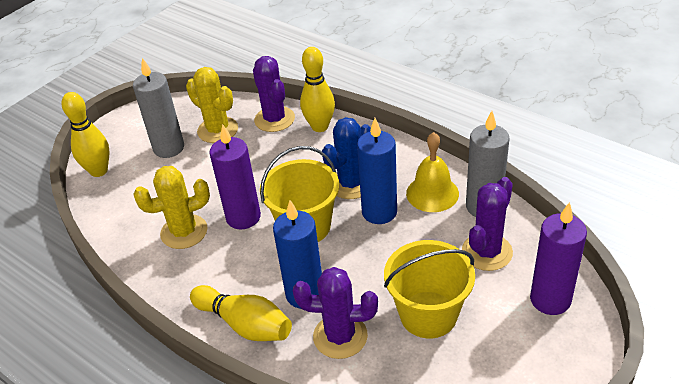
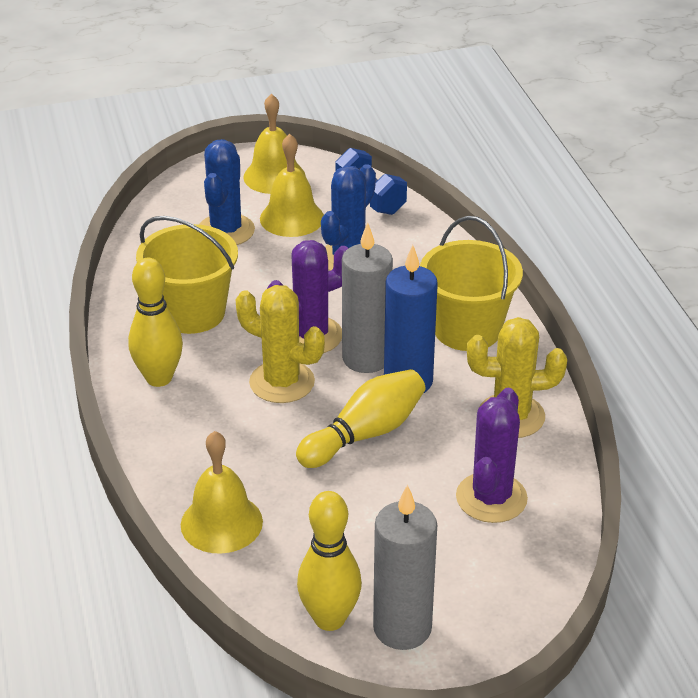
blue cactus: 1 -> 2
blue candle: 2 -> 1
blue dumbbell: 0 -> 1
purple cactus: 3 -> 2
purple candle: 2 -> 0
yellow bell: 1 -> 3

